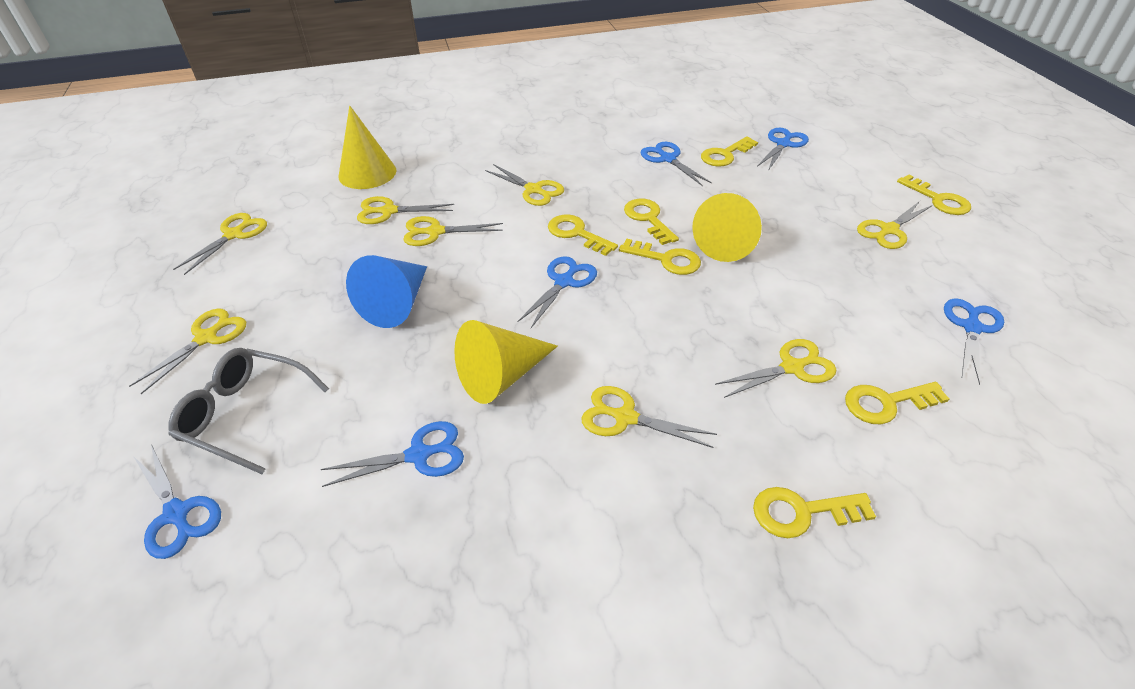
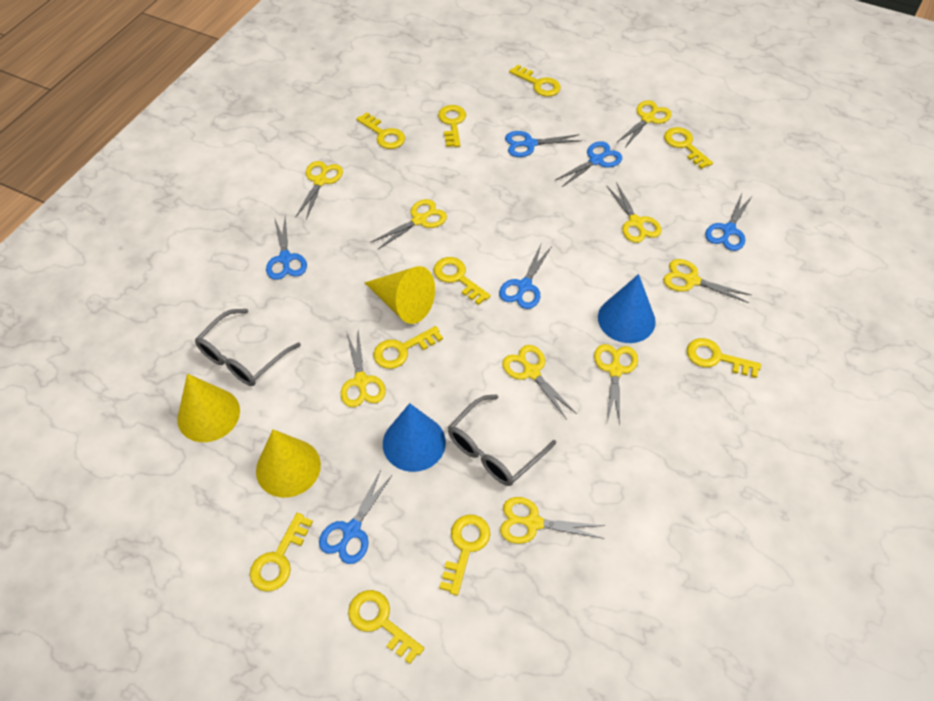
blue cone: 1 -> 2
grey glasses: 1 -> 2
yellow key: 7 -> 10
yellow scissors: 8 -> 9

